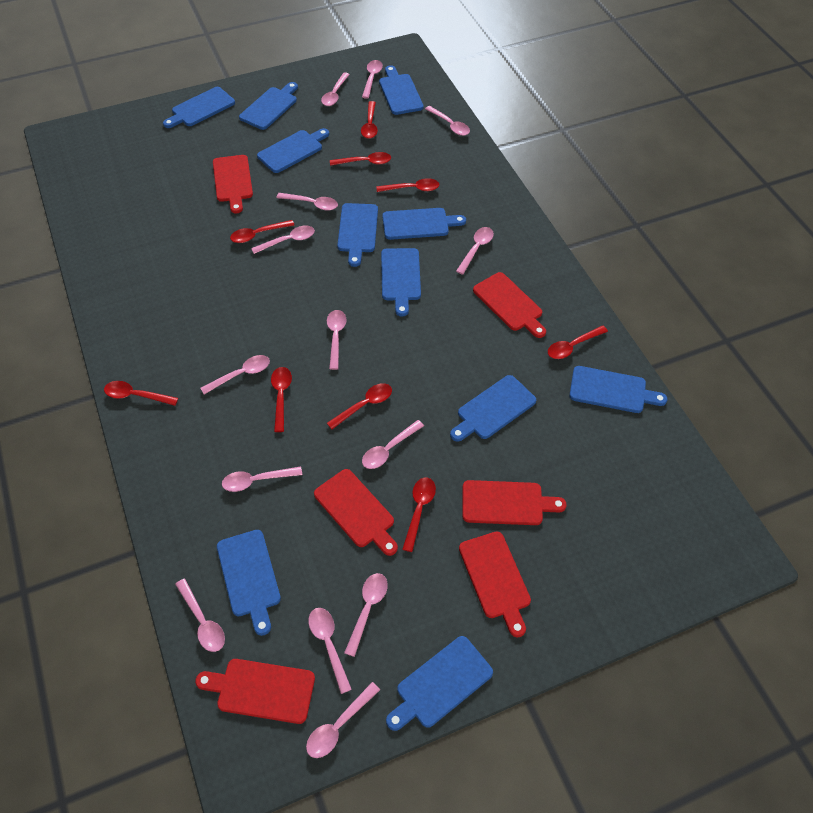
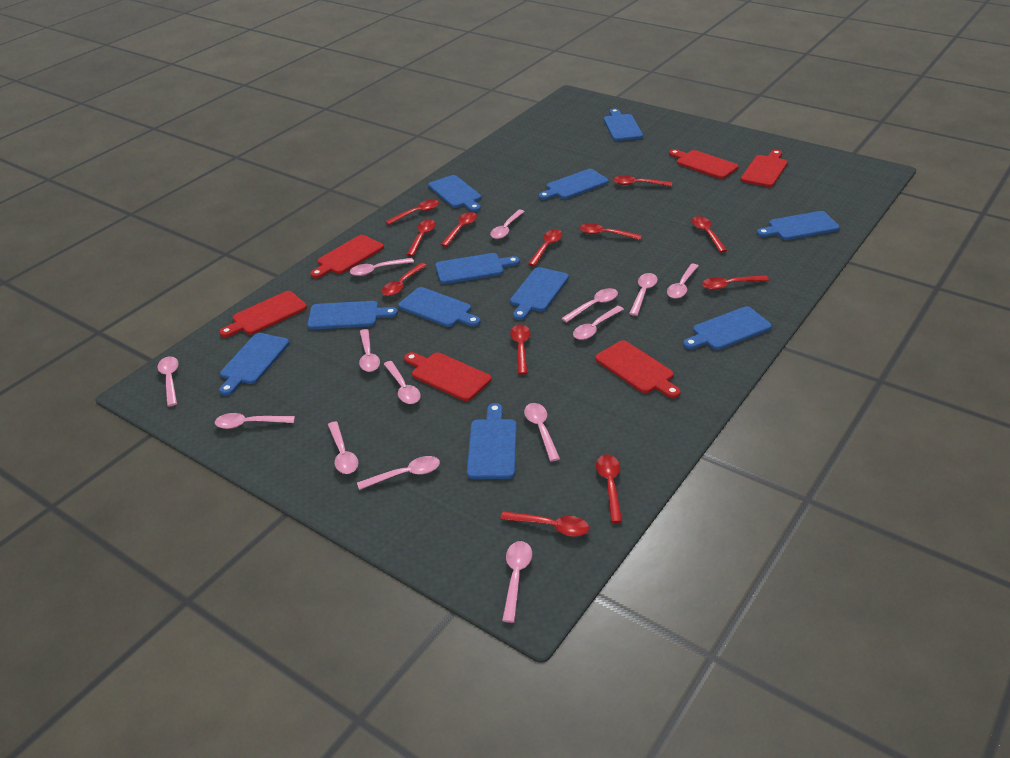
red spoon: 9 -> 12

